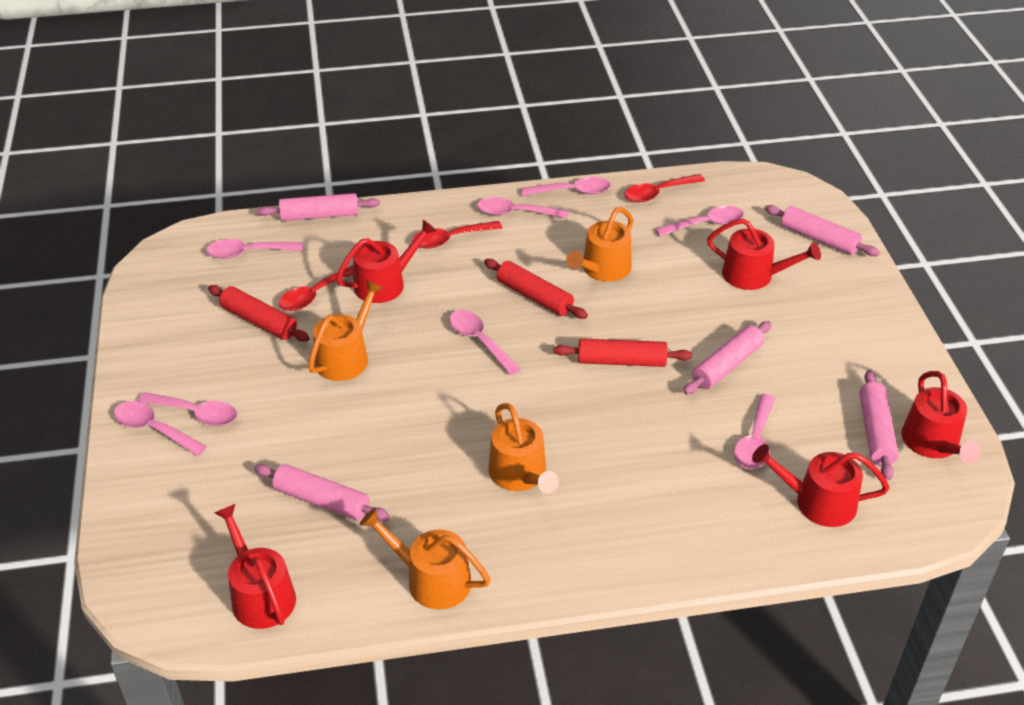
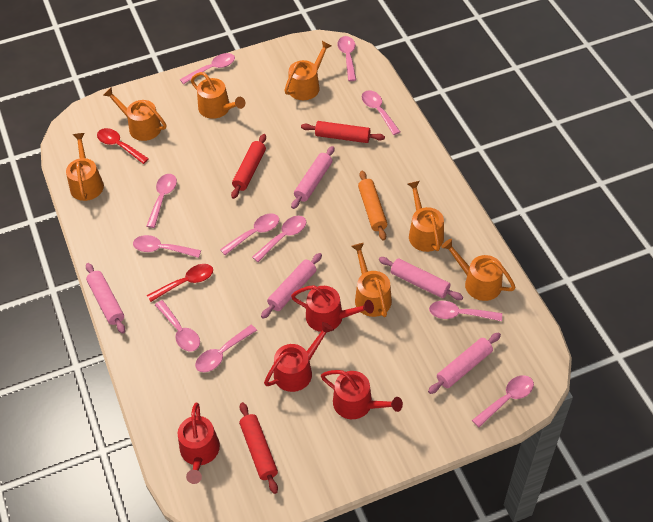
orange rolling pin: 0 -> 1
orange watering can: 4 -> 7
pink spoon: 8 -> 11
red spoon: 3 -> 2
red watering can: 5 -> 4

